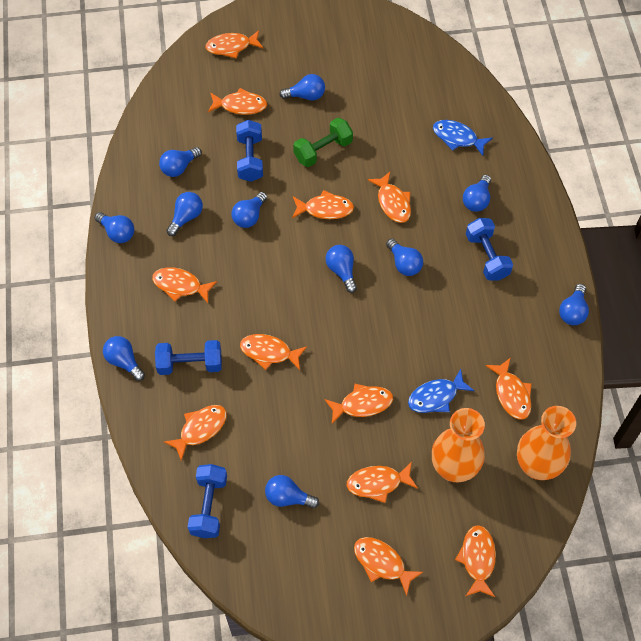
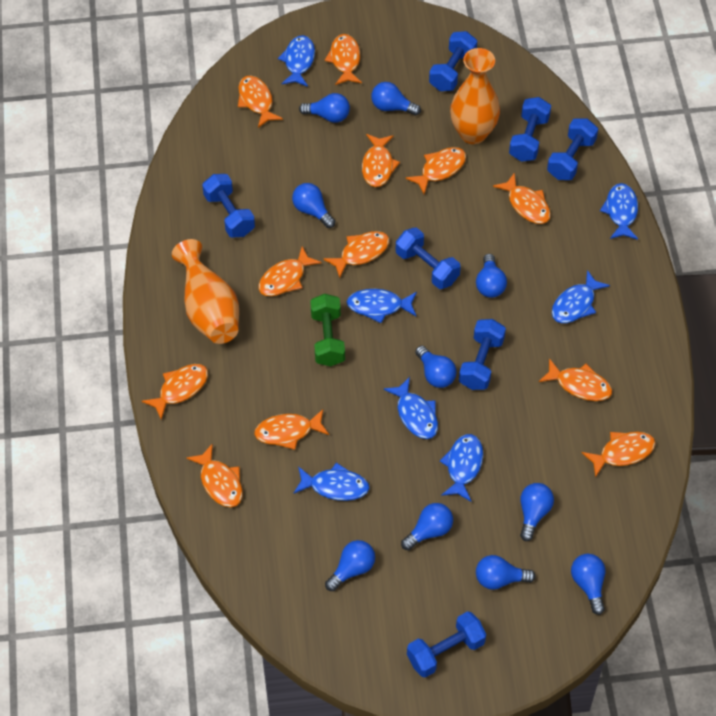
blue dumbbell: 4 -> 7
blue fish: 2 -> 7
blue light bulb: 11 -> 10

